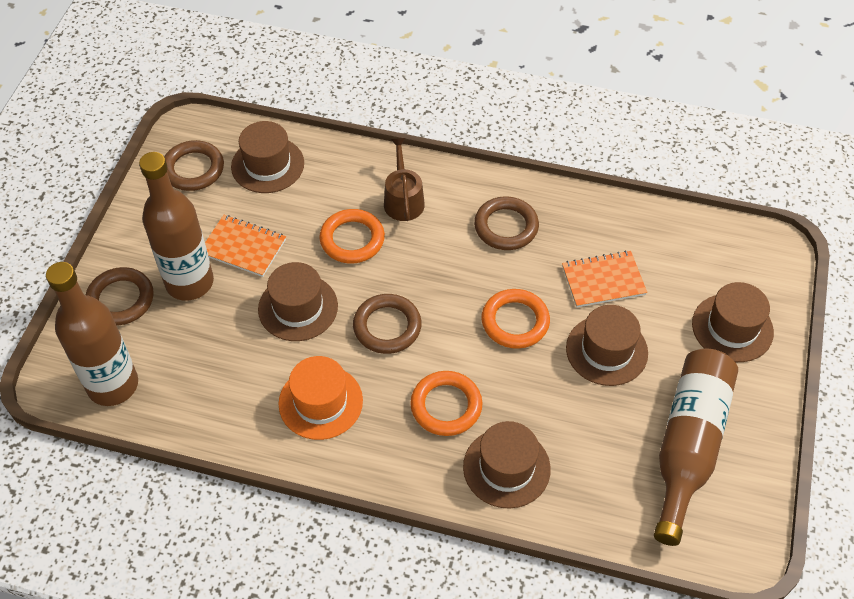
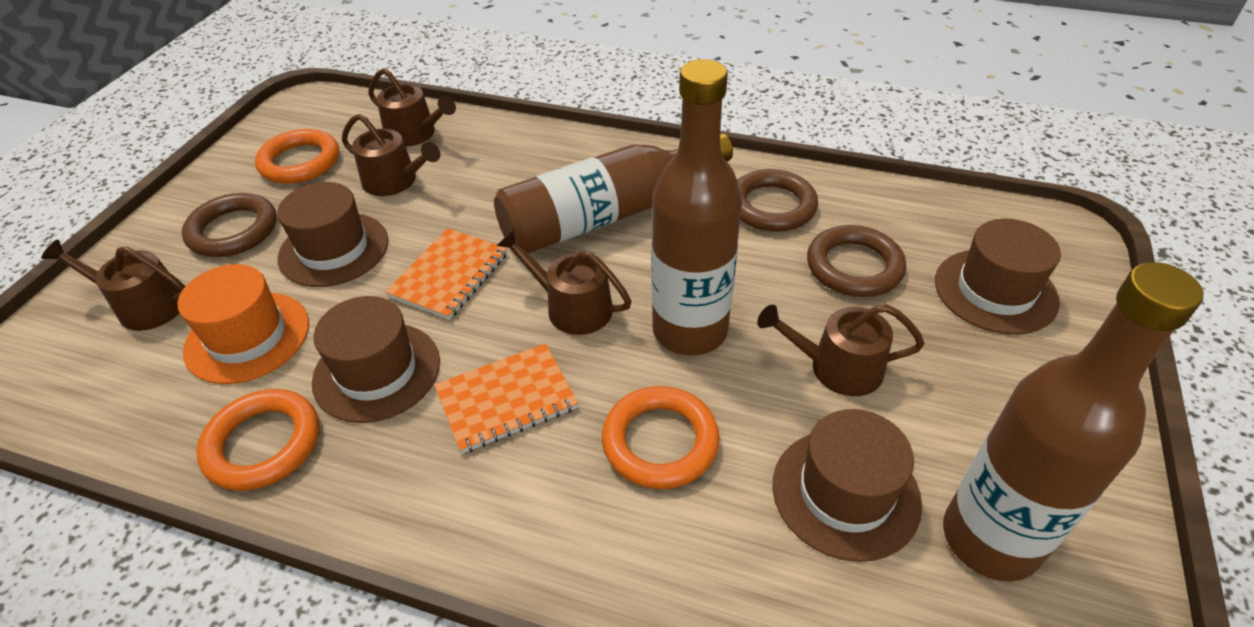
brown hat: 5 -> 4
brown ring: 4 -> 3
brown watering can: 1 -> 5

